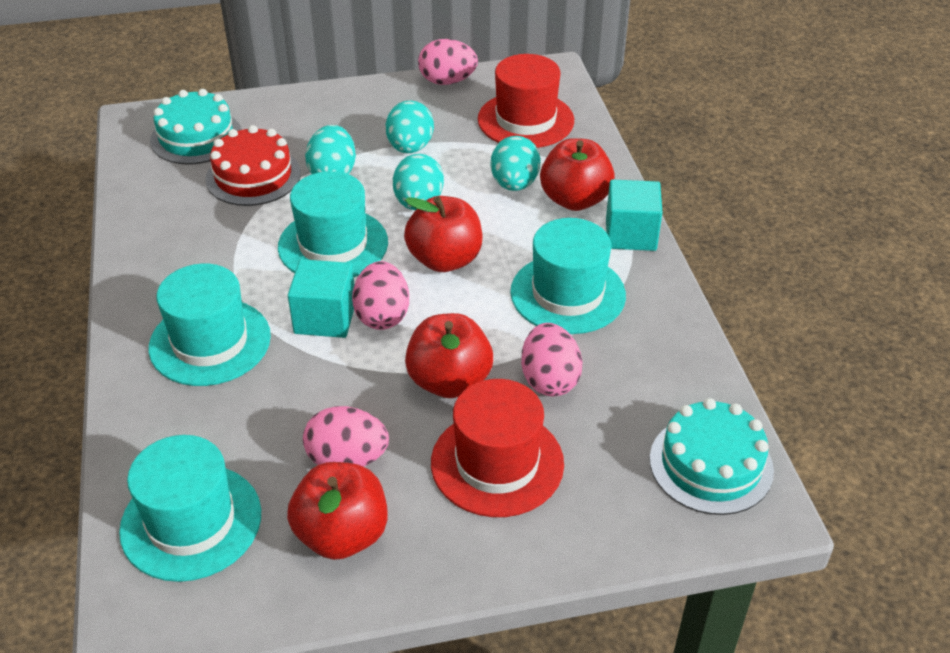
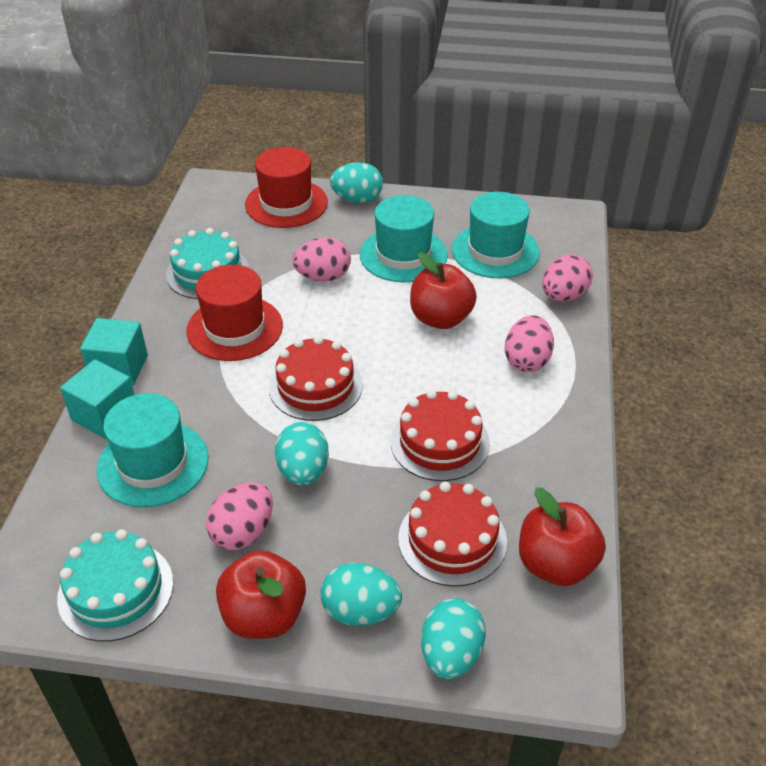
red apple: 4 -> 3
red cake: 1 -> 3
turquoise hat: 4 -> 3

